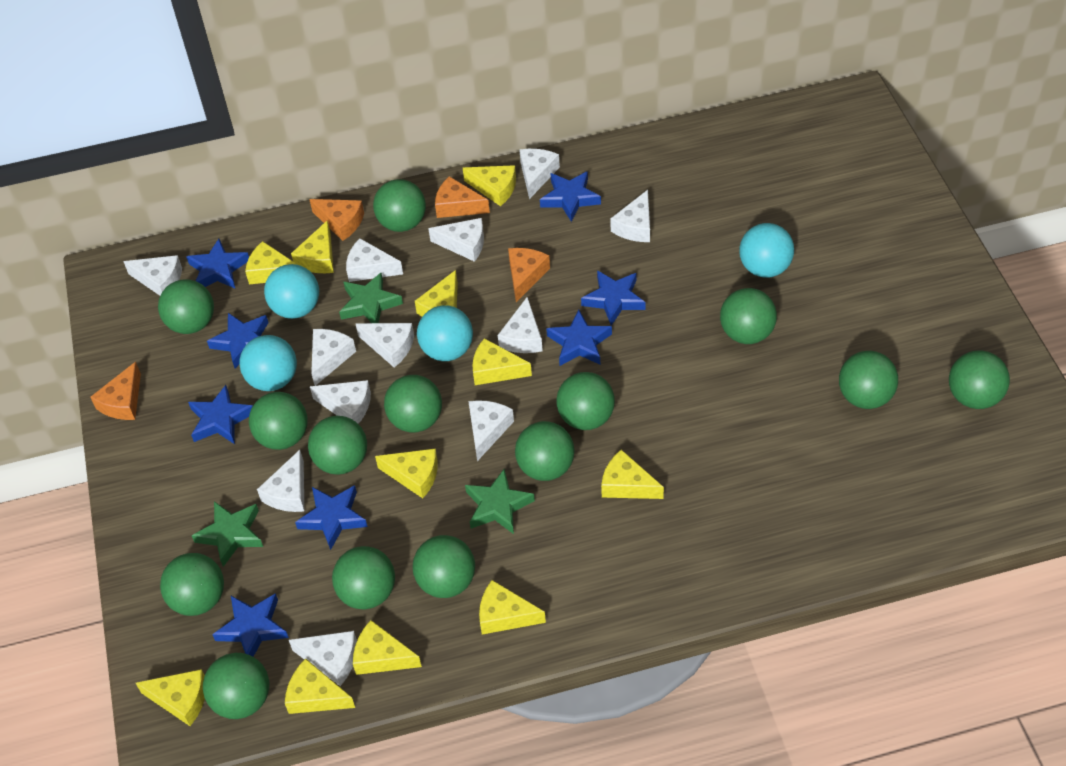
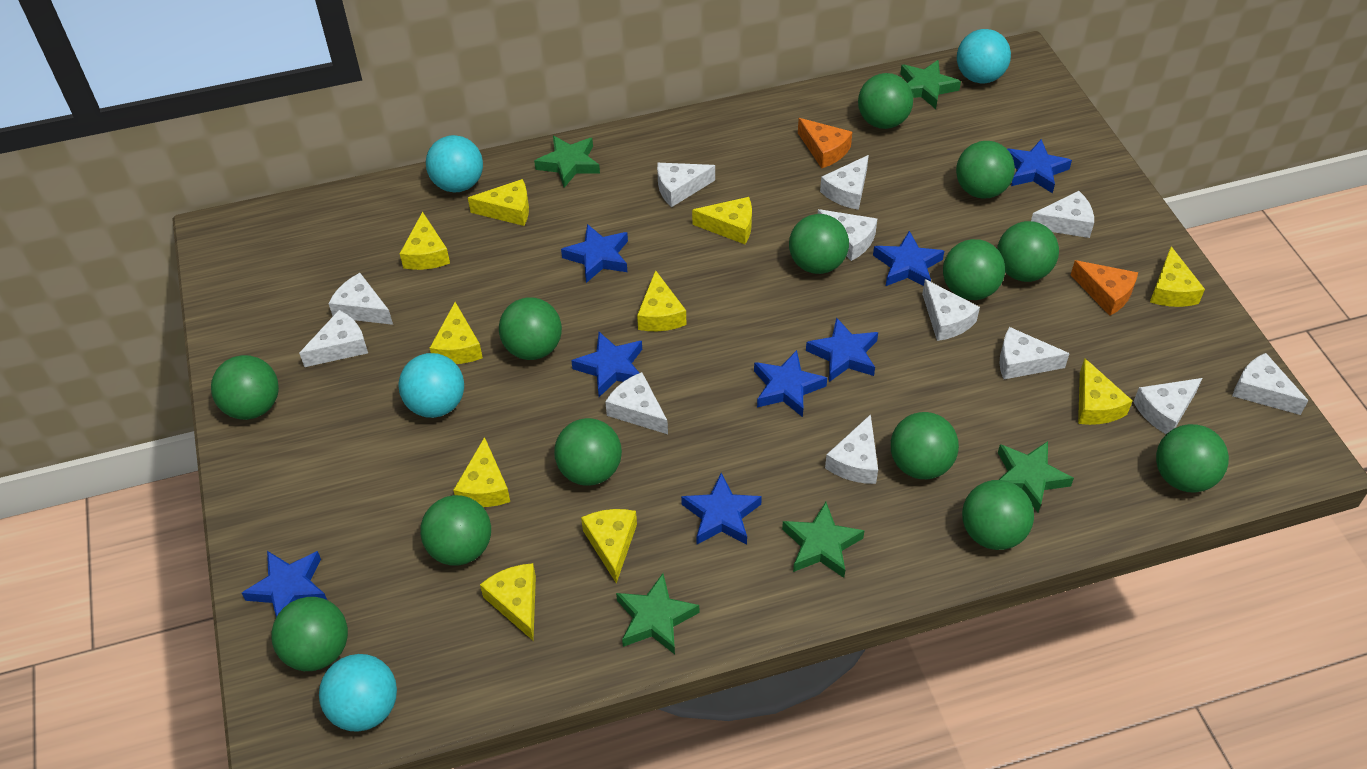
green ball: 14 -> 13
green star: 3 -> 5
orange cheese: 4 -> 2
yellow cheese: 11 -> 10

